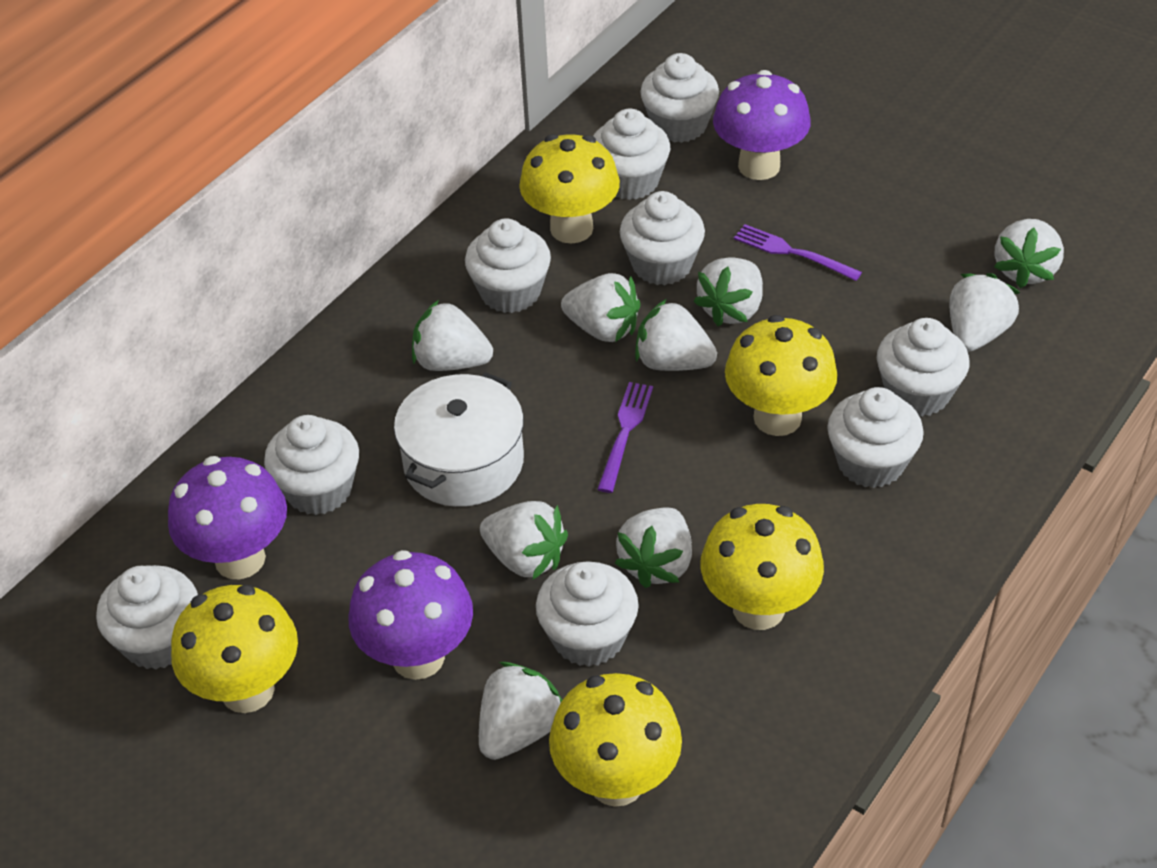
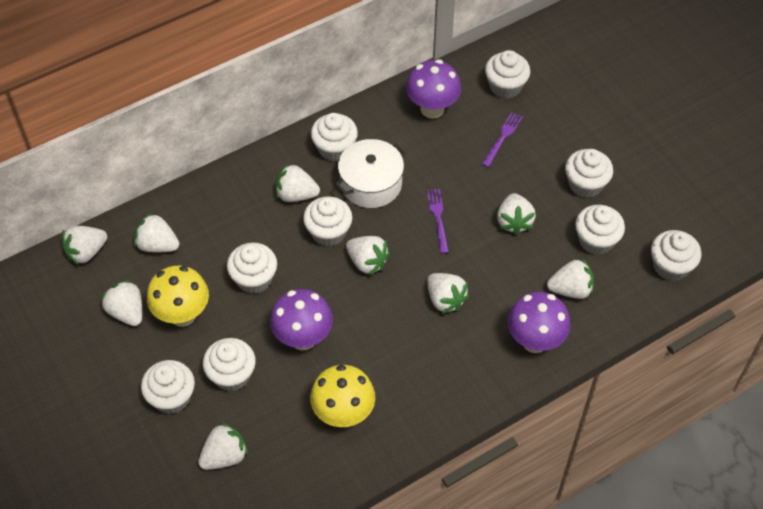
yellow mushroom: 5 -> 2

